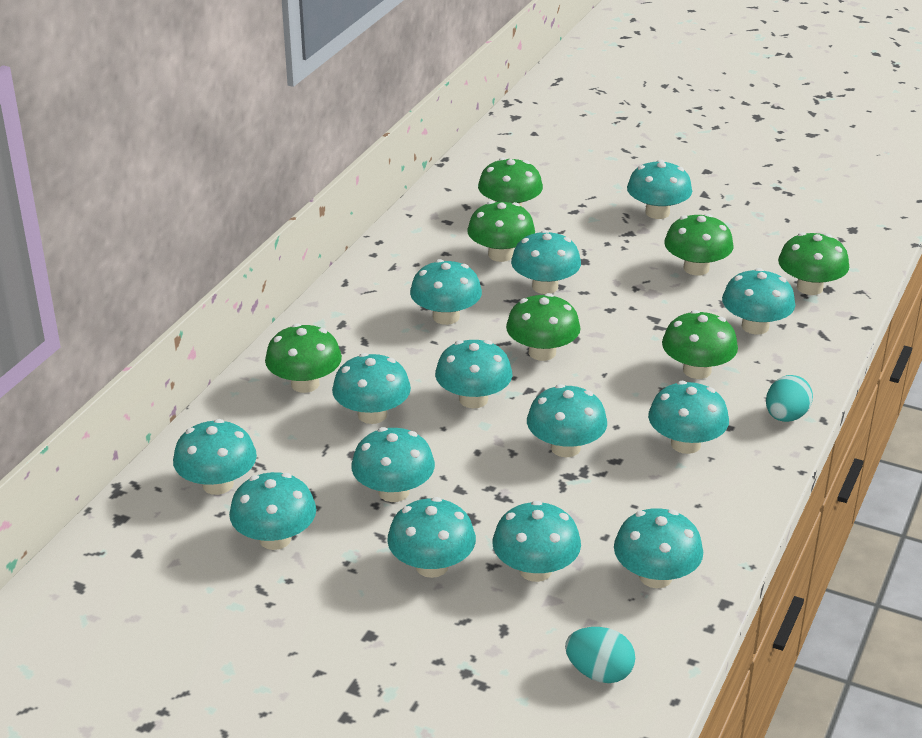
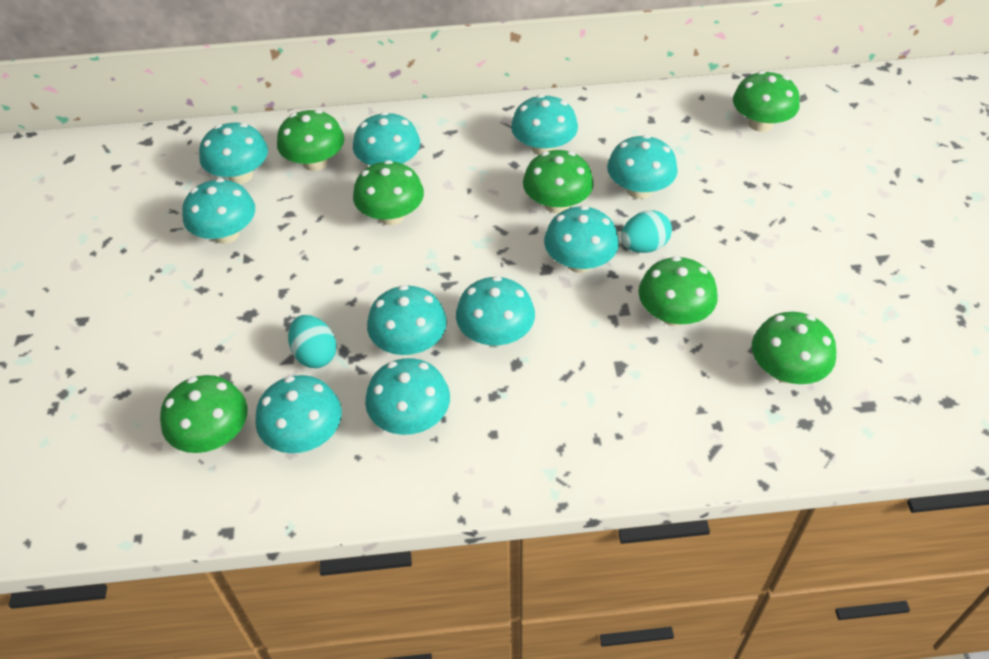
turquoise mushroom: 14 -> 10

